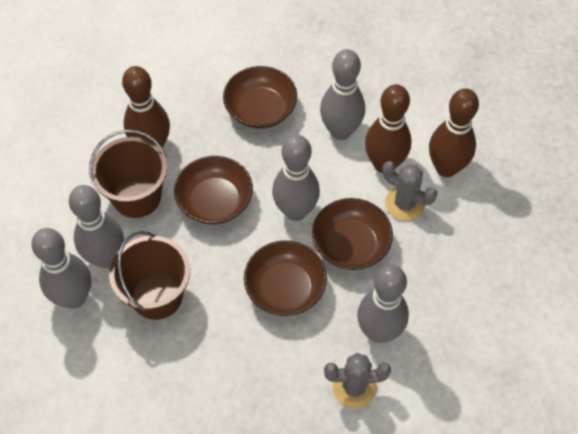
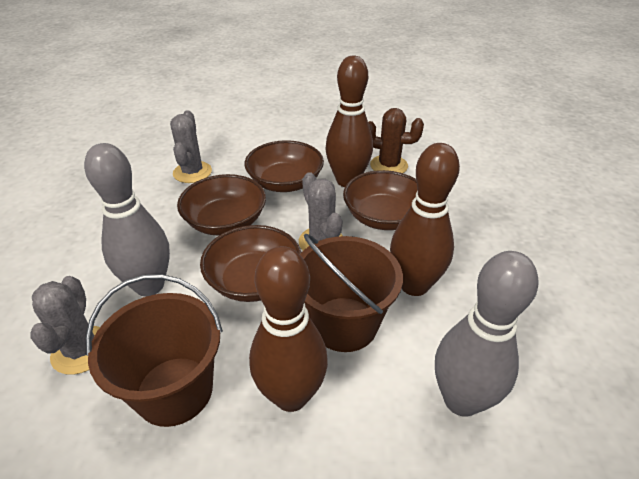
brown cactus: 0 -> 1
grey bowling pin: 5 -> 2
grey cactus: 2 -> 3

